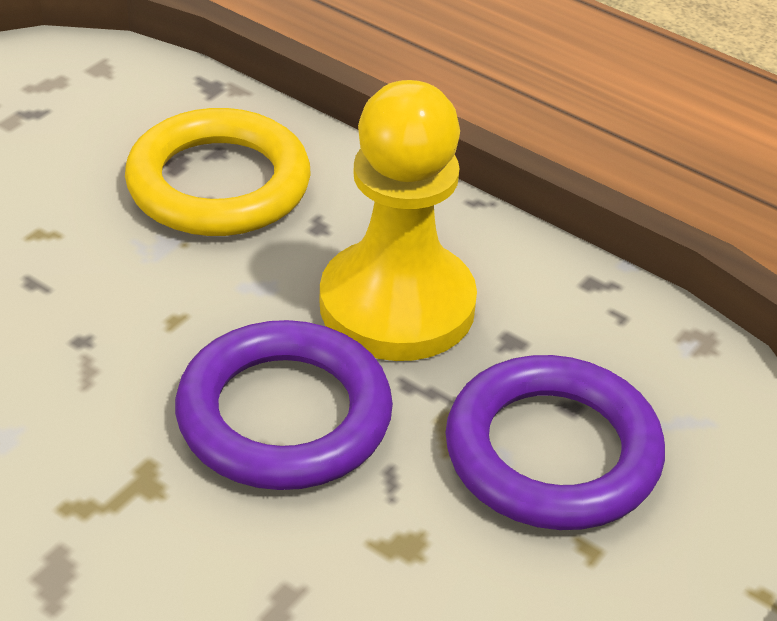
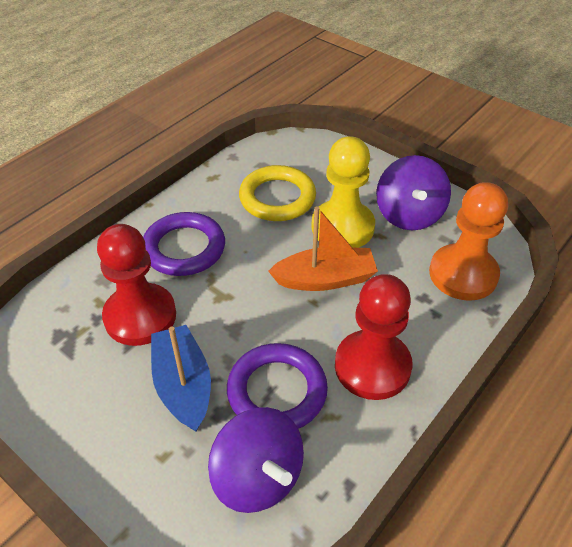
blue boat: 0 -> 1
orange boat: 0 -> 1
orange pawn: 0 -> 1
purple spinning top: 0 -> 2
red pawn: 0 -> 2

